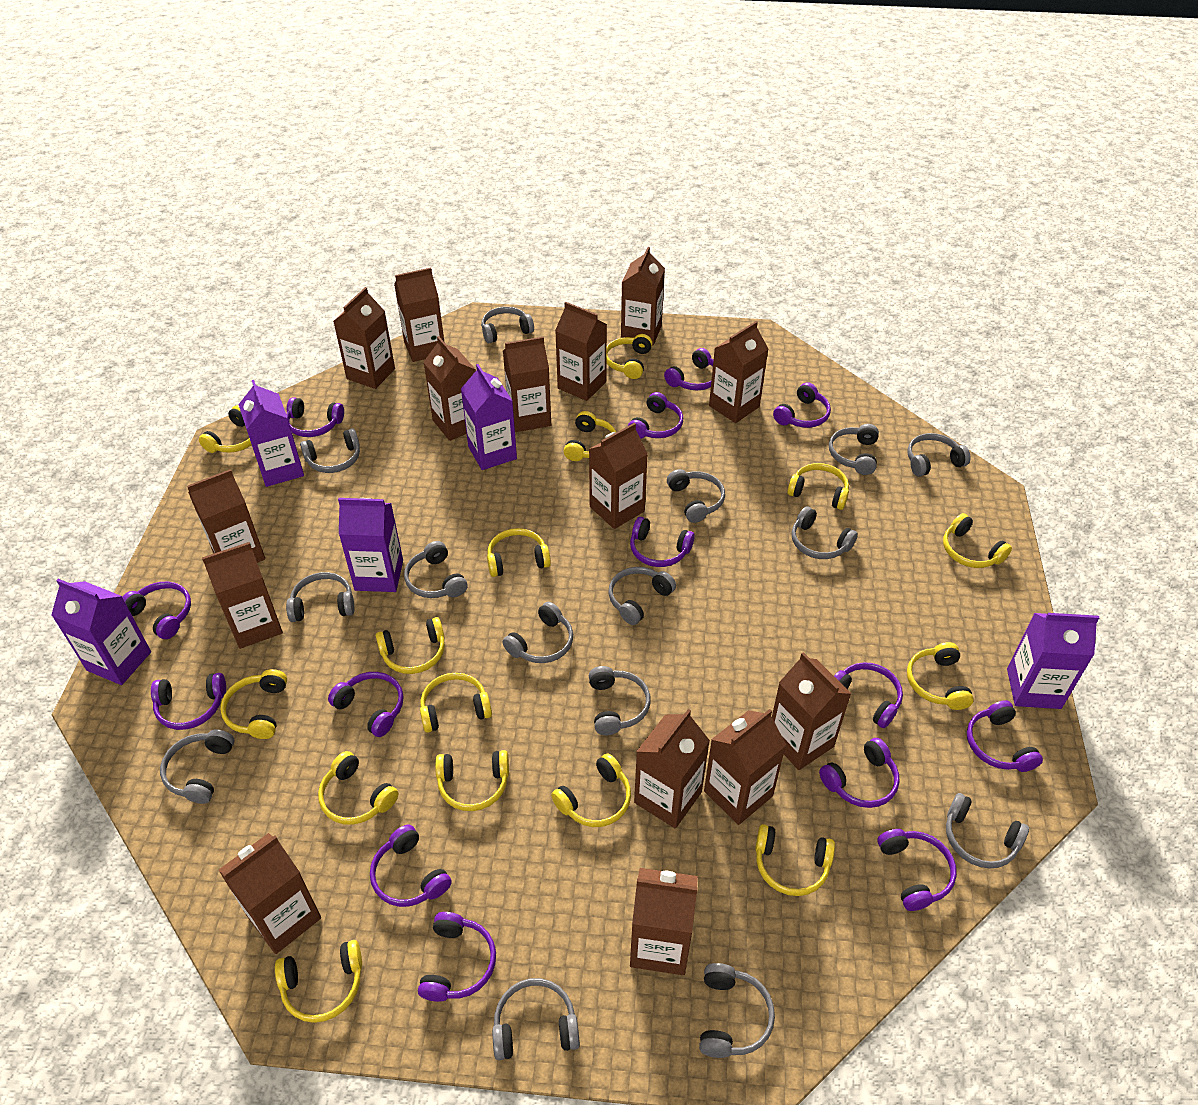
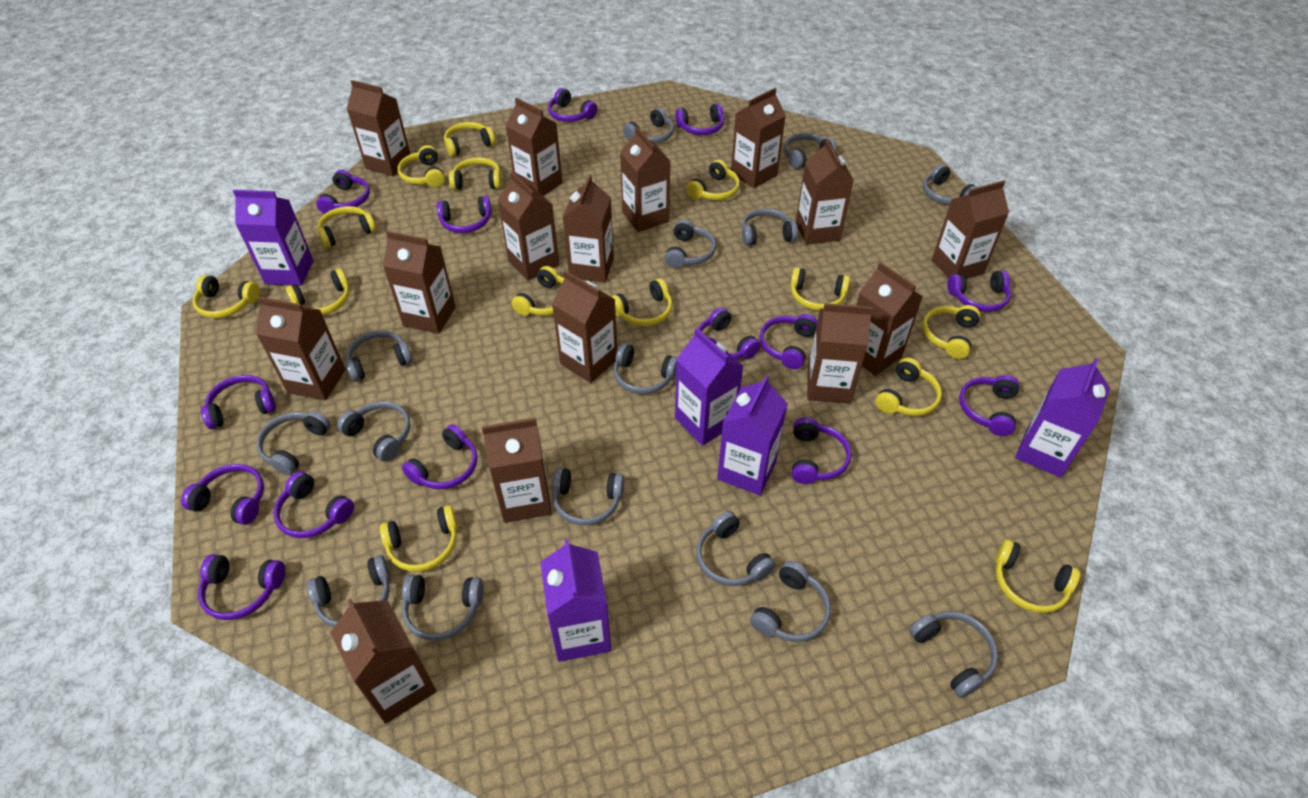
yellow headphones: 15 -> 14

